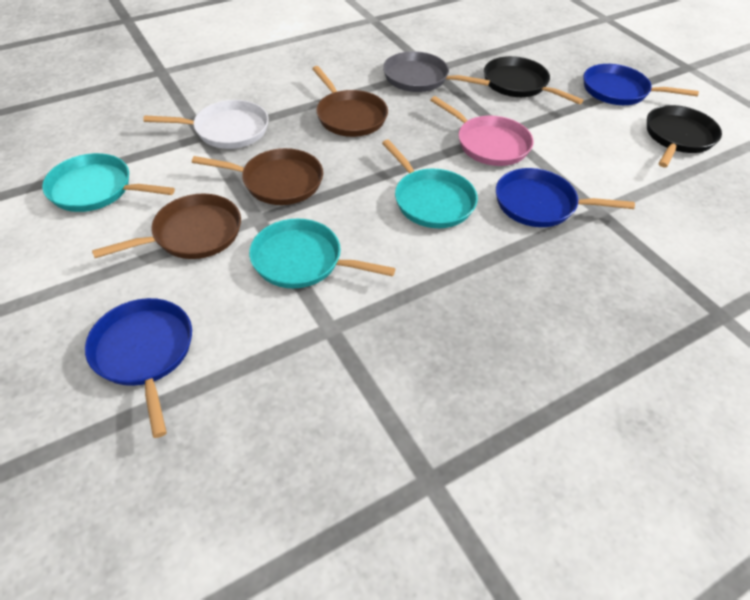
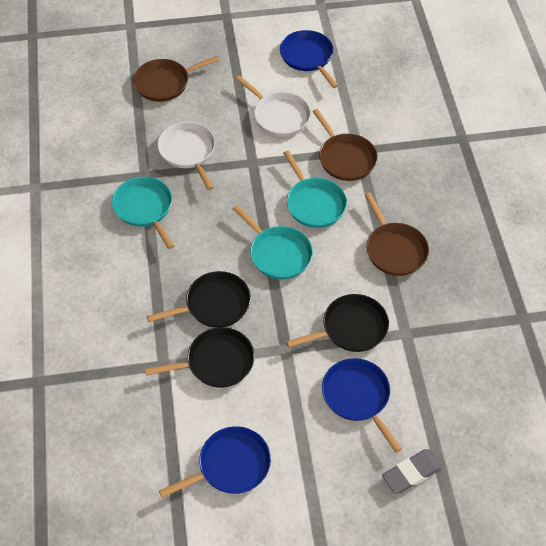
black pan: 2 -> 3
grey eraser: 0 -> 1
grey pan: 1 -> 0
pink pan: 1 -> 0
white pan: 1 -> 2

